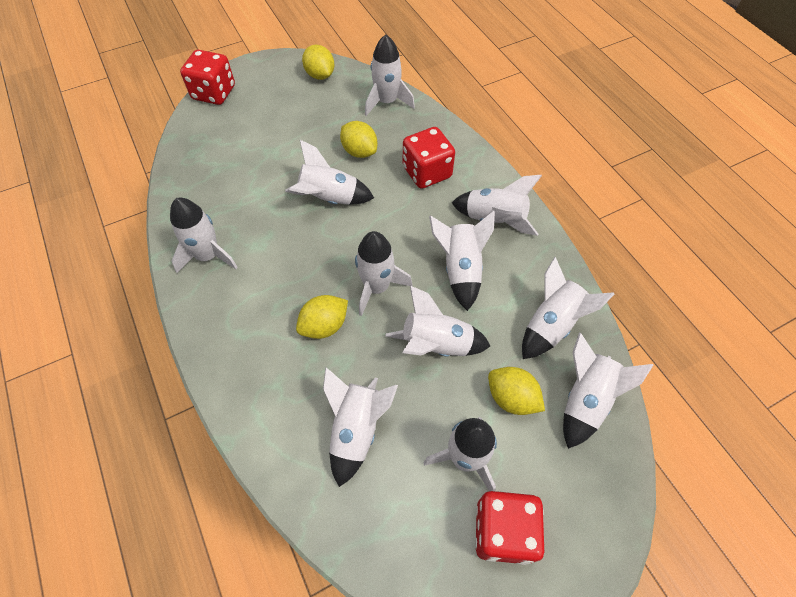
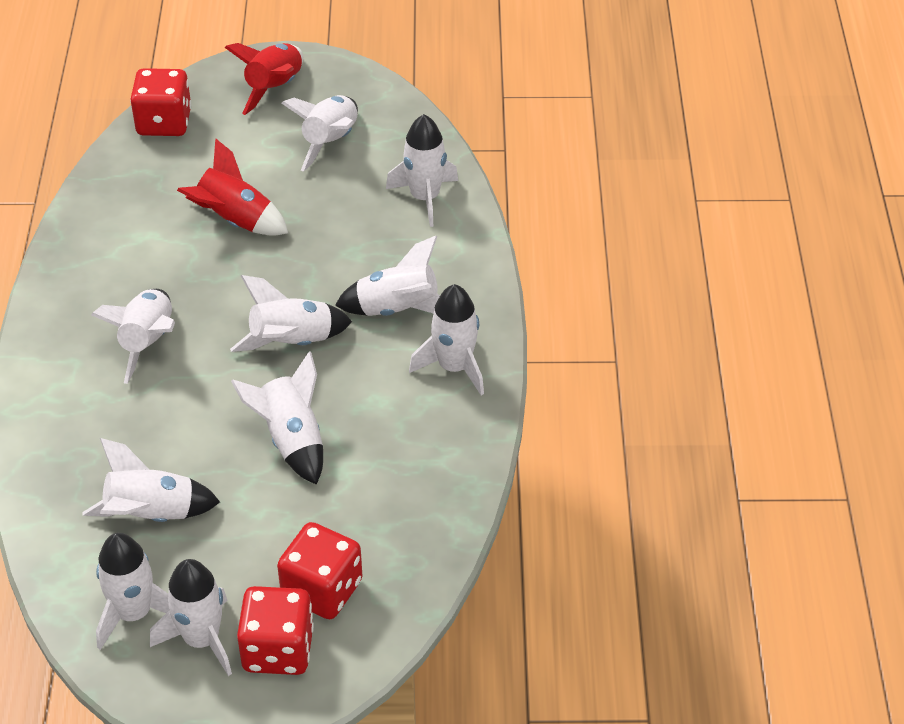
red rocket: 0 -> 2
white rocket: 11 -> 10
yellow lemon: 4 -> 0

